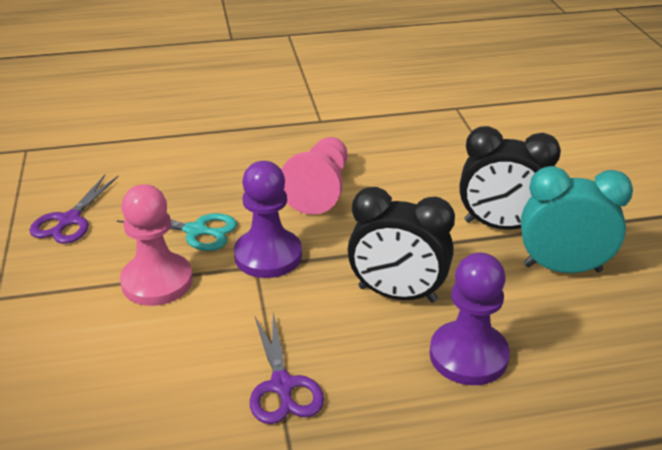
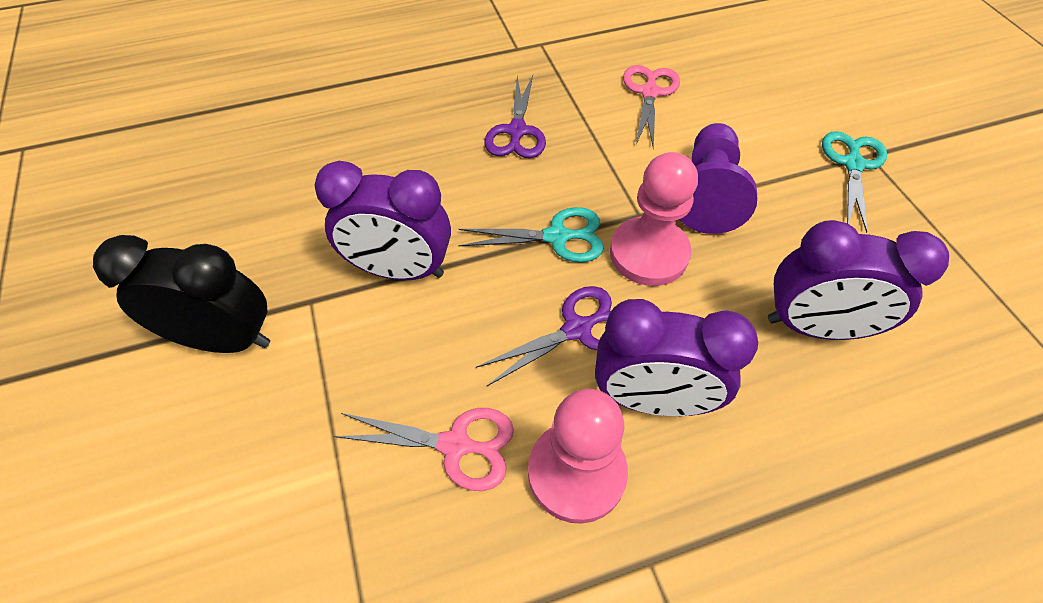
black clock: 2 -> 1
pink scissors: 0 -> 2
purple clock: 0 -> 3
purple pawn: 2 -> 1
turquoise clock: 1 -> 0
turquoise scissors: 1 -> 2

